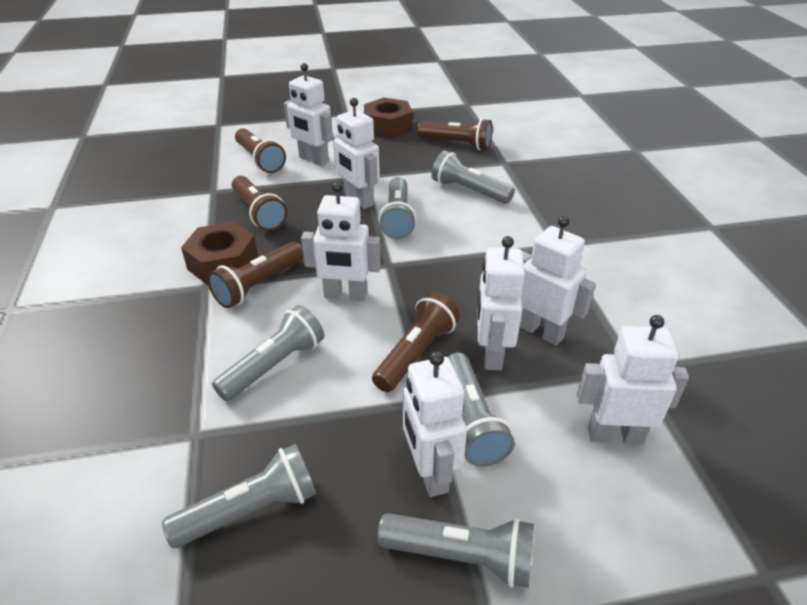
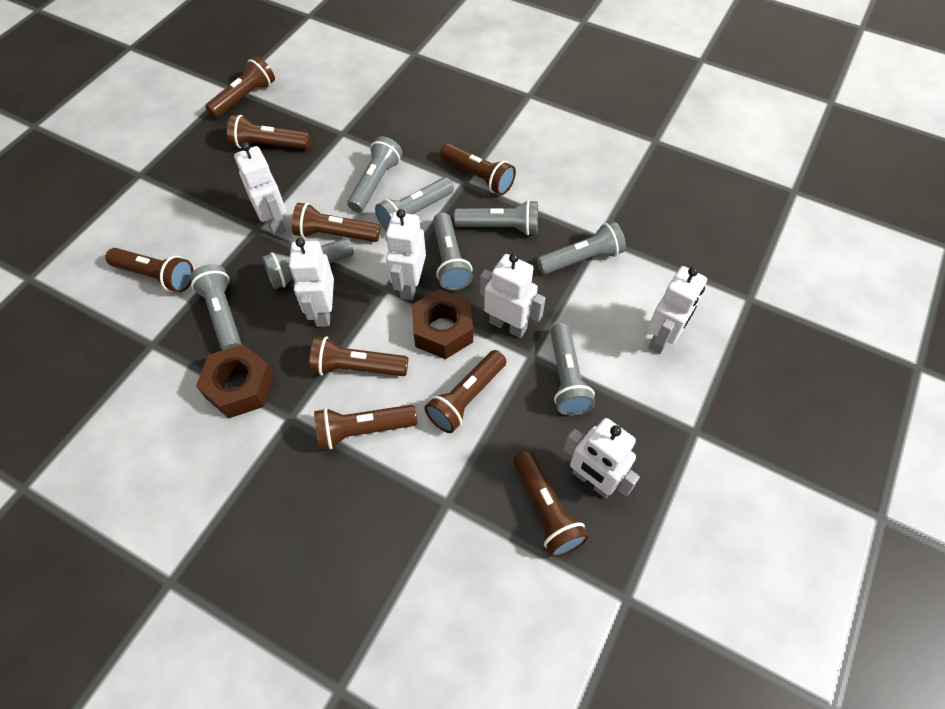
brown flashlight: 5 -> 9
grey flashlight: 6 -> 8
white robot: 7 -> 6

